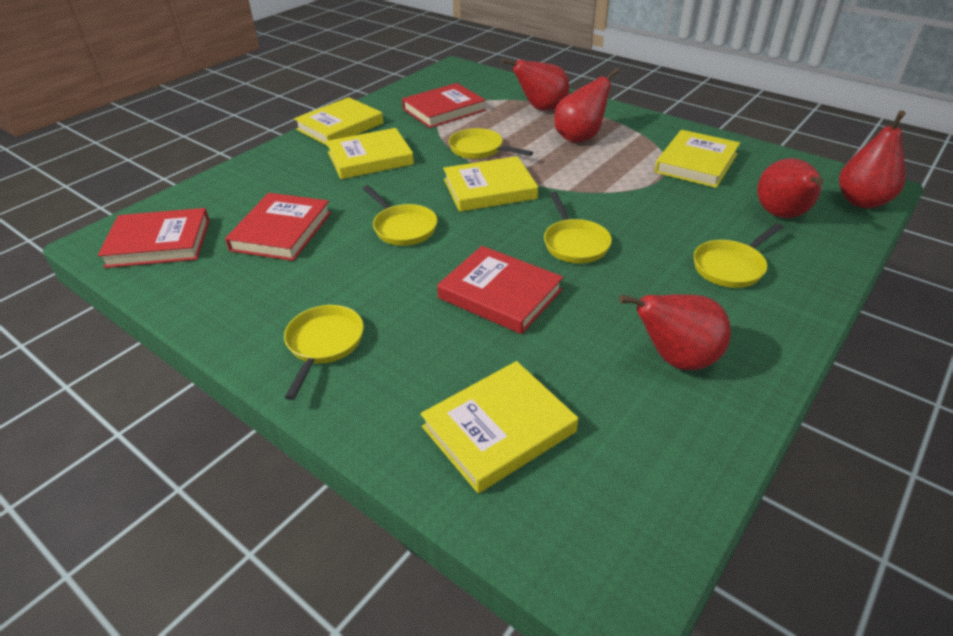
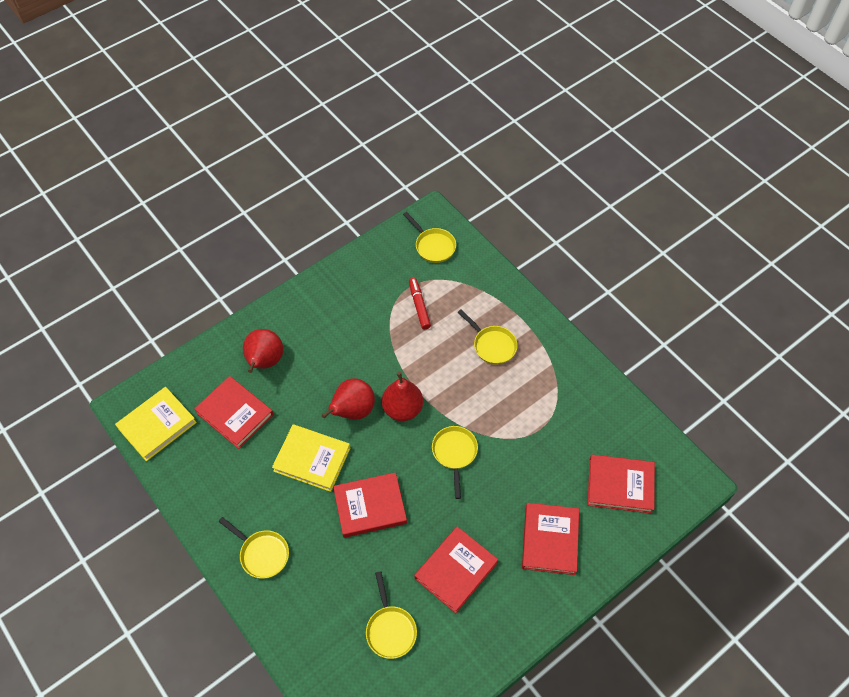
red book: 4 -> 5
red marker: 0 -> 1
red pear: 5 -> 3
yellow book: 5 -> 2

